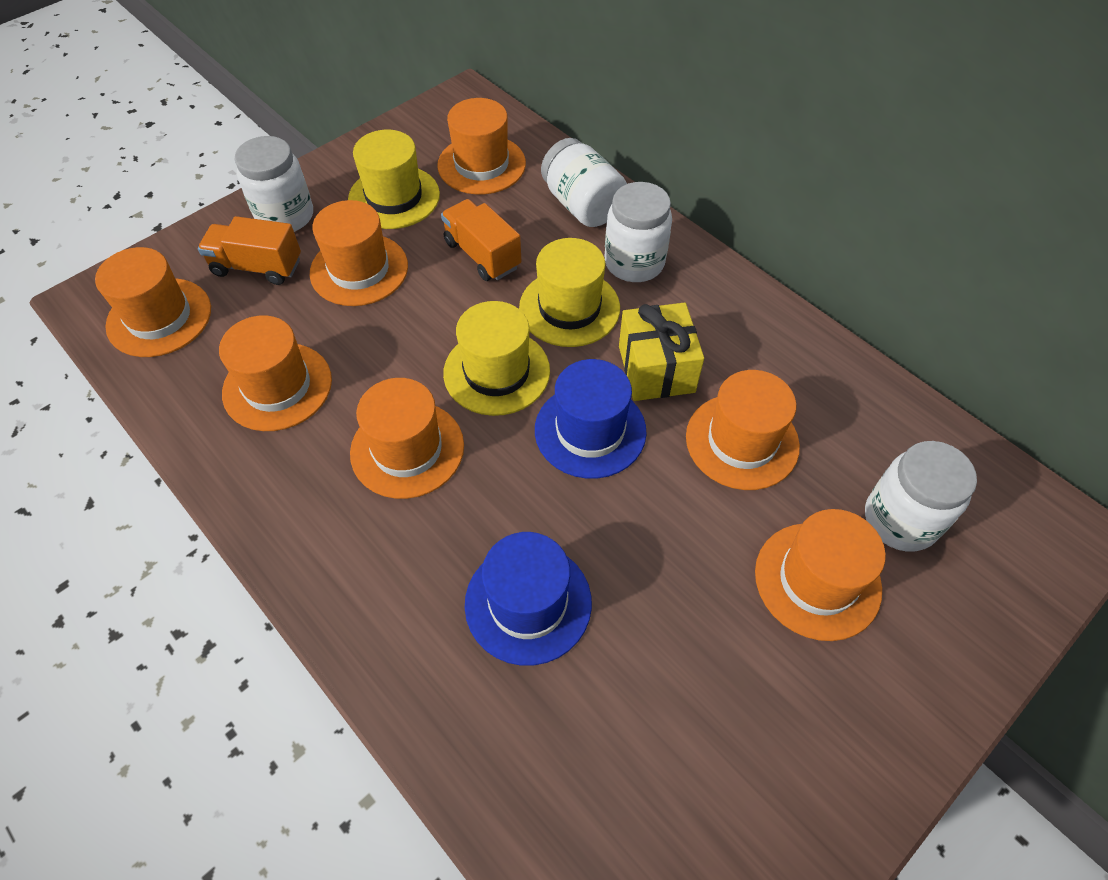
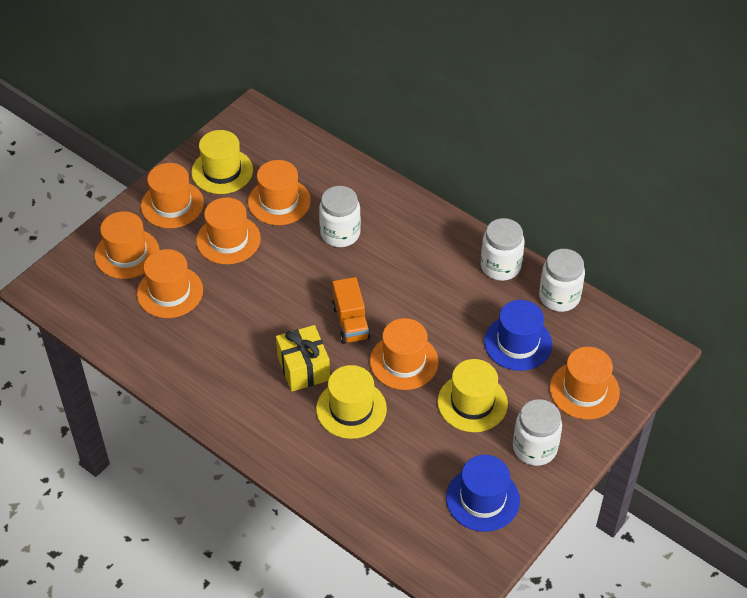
orange truck: 2 -> 1

